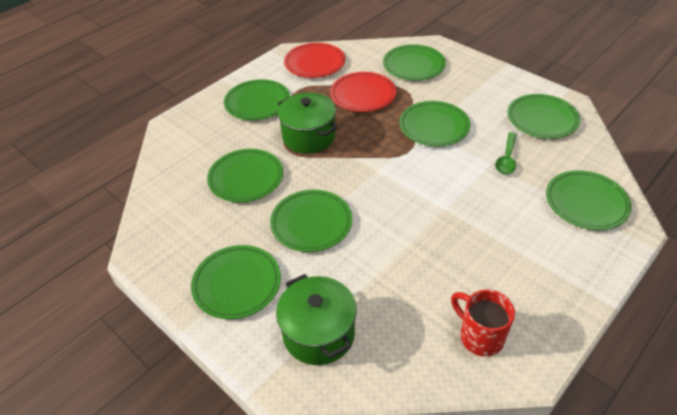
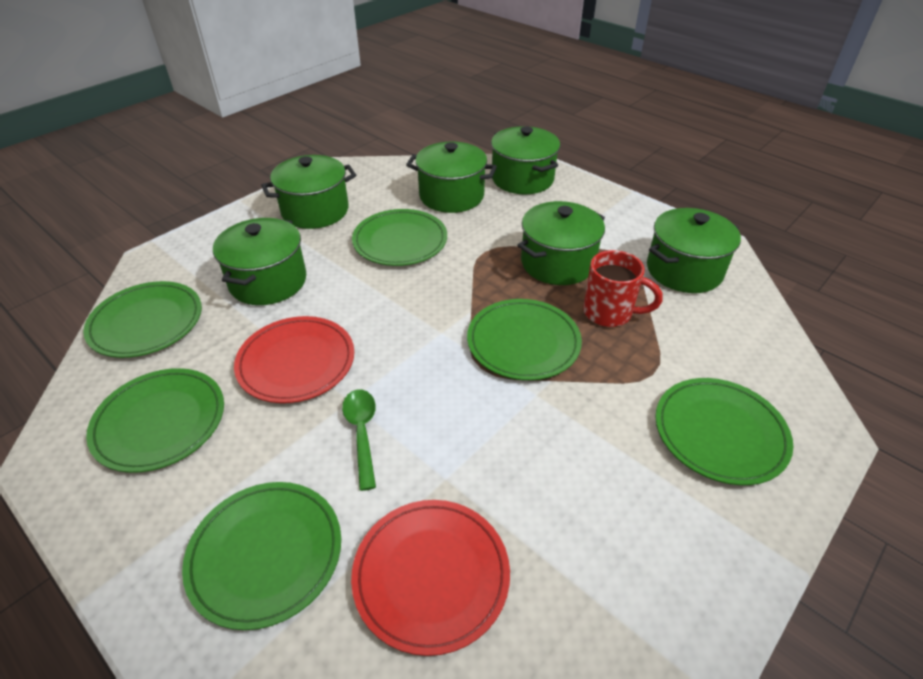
green plate: 8 -> 6
green pot: 2 -> 6

